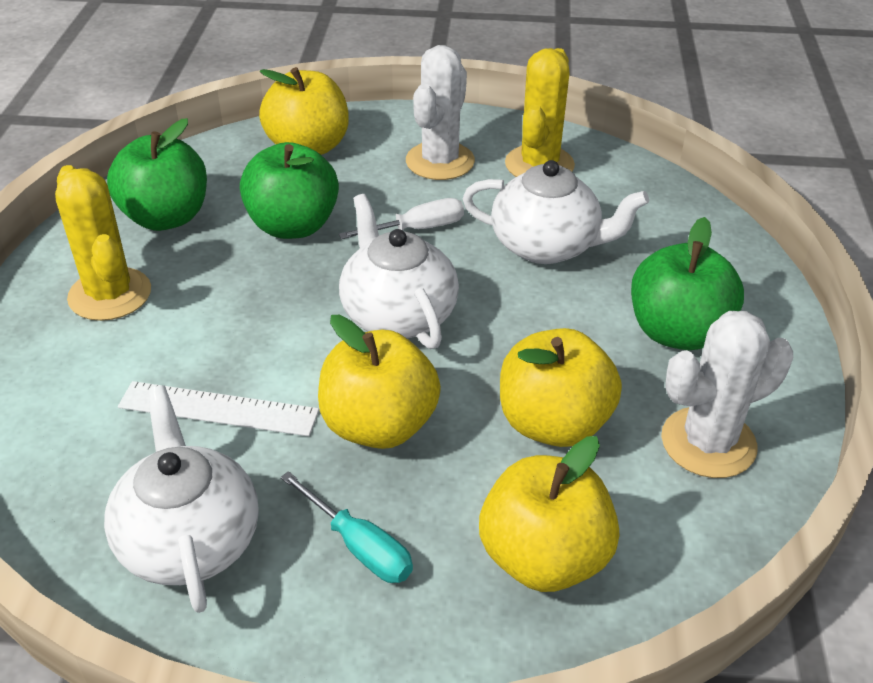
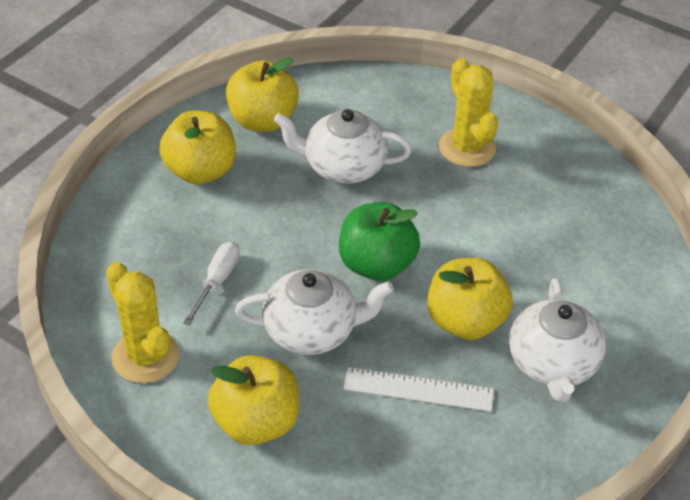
green apple: 3 -> 1
turquoise screwdriver: 1 -> 0
white cactus: 2 -> 0

